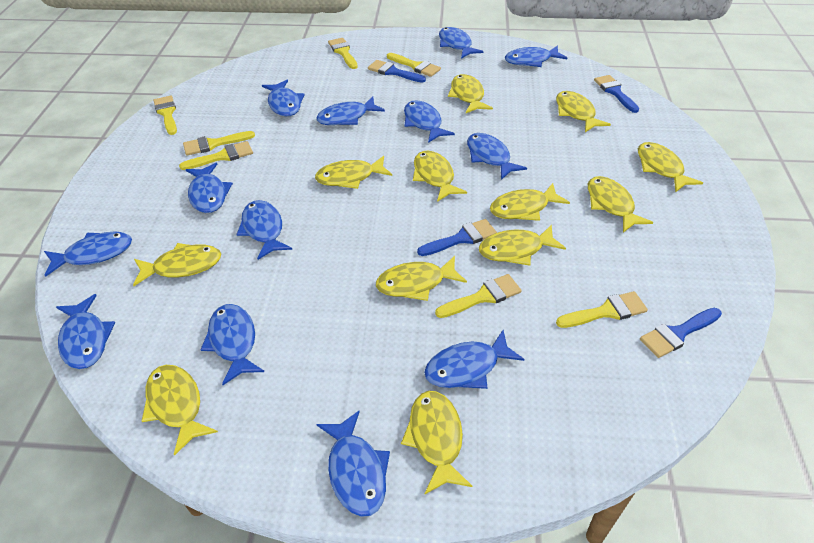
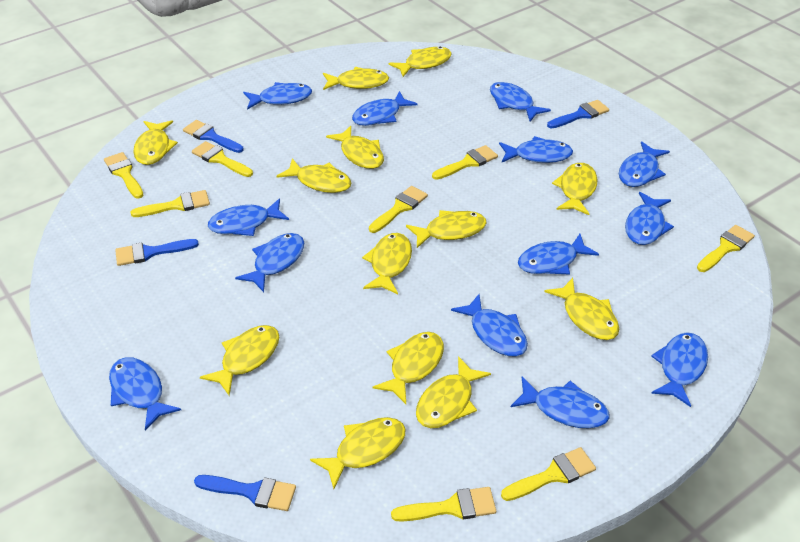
yellow brush: 7 -> 8
yellow fish: 12 -> 13

